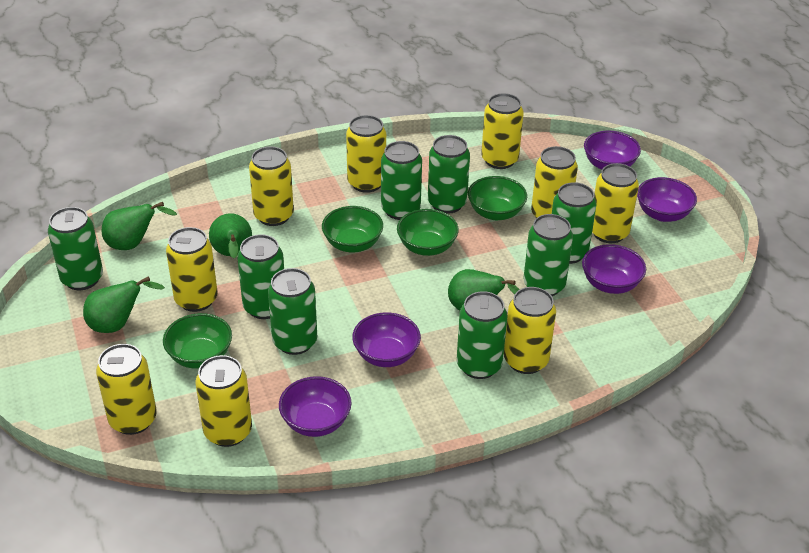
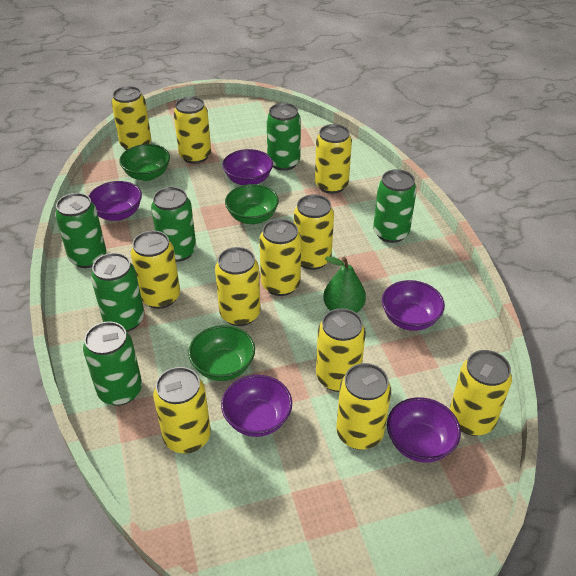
green bowl: 4 -> 3
green can: 8 -> 6
green pear: 4 -> 1
yellow can: 9 -> 11

